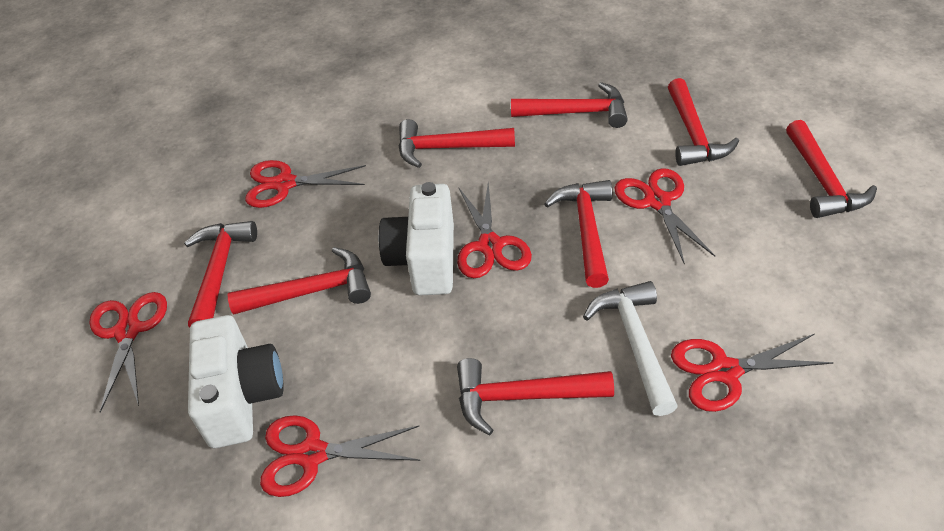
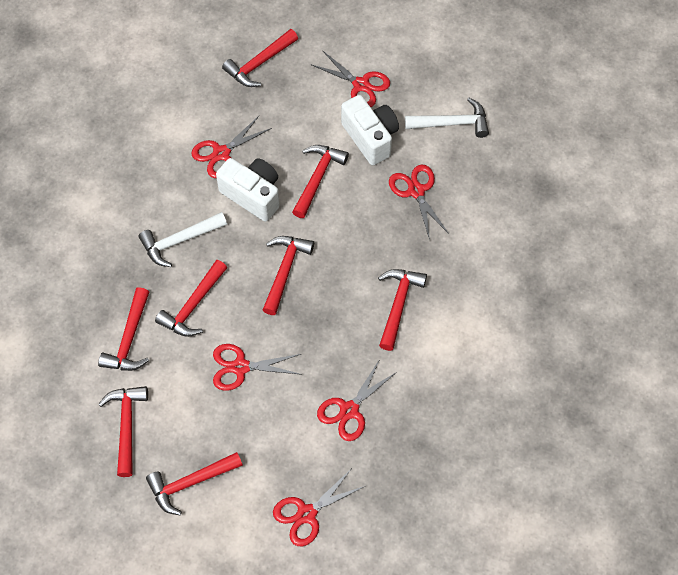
white hammer: 1 -> 2

